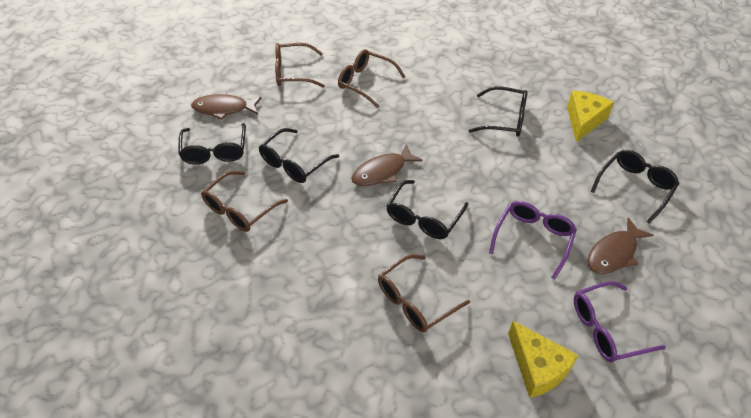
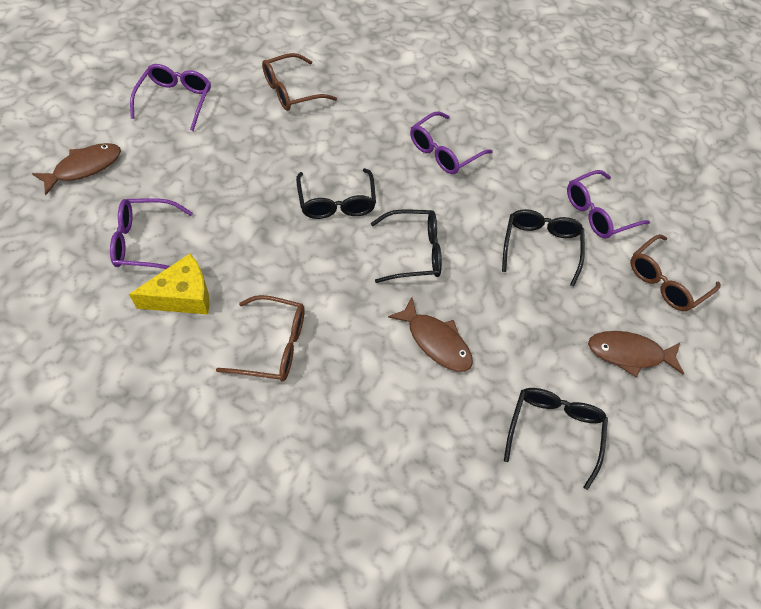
black glasses: 5 -> 4
brown glasses: 4 -> 3
purple glasses: 2 -> 4
yellow cheese: 2 -> 1

